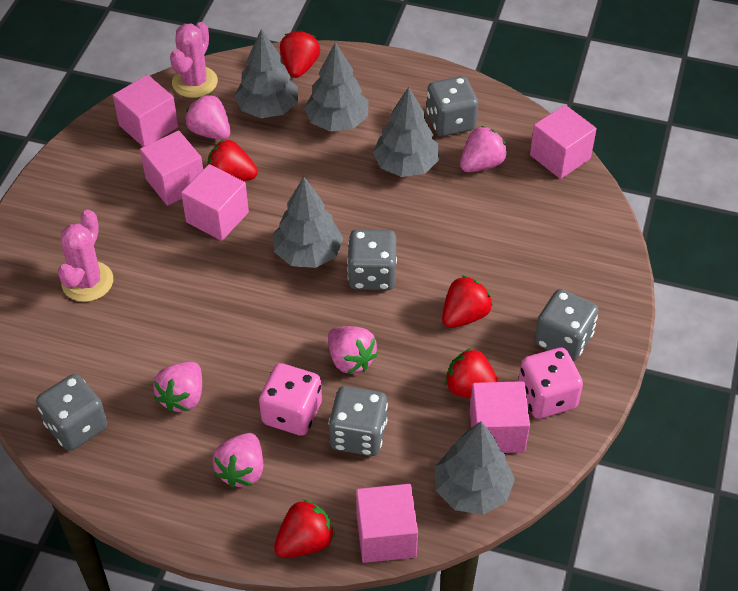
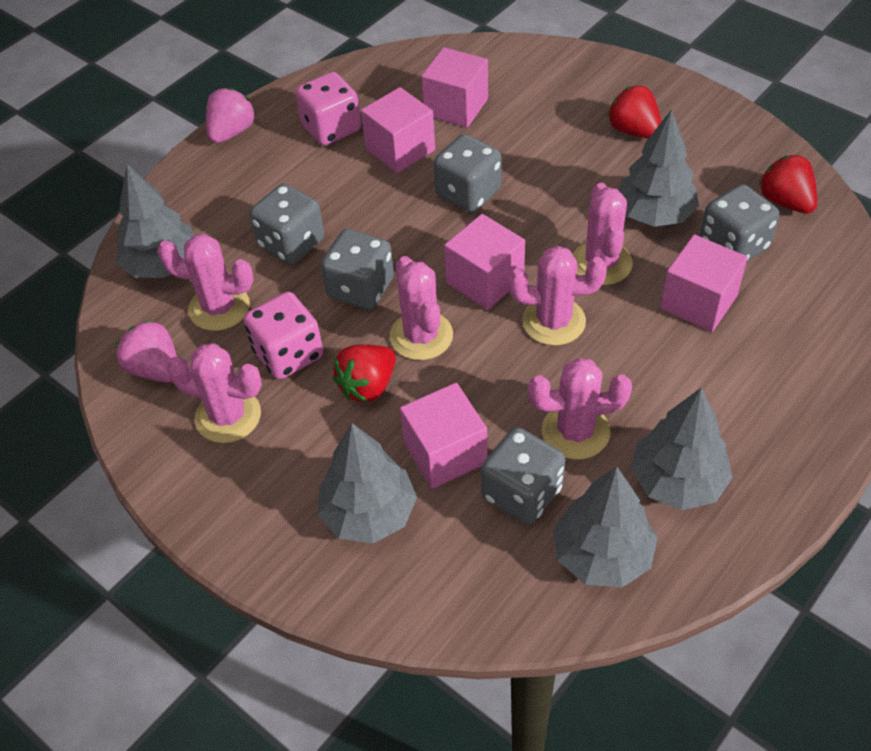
pink cactus: 2 -> 6
pink cube: 6 -> 5
pink strawberry: 5 -> 2
red strawberry: 5 -> 3

